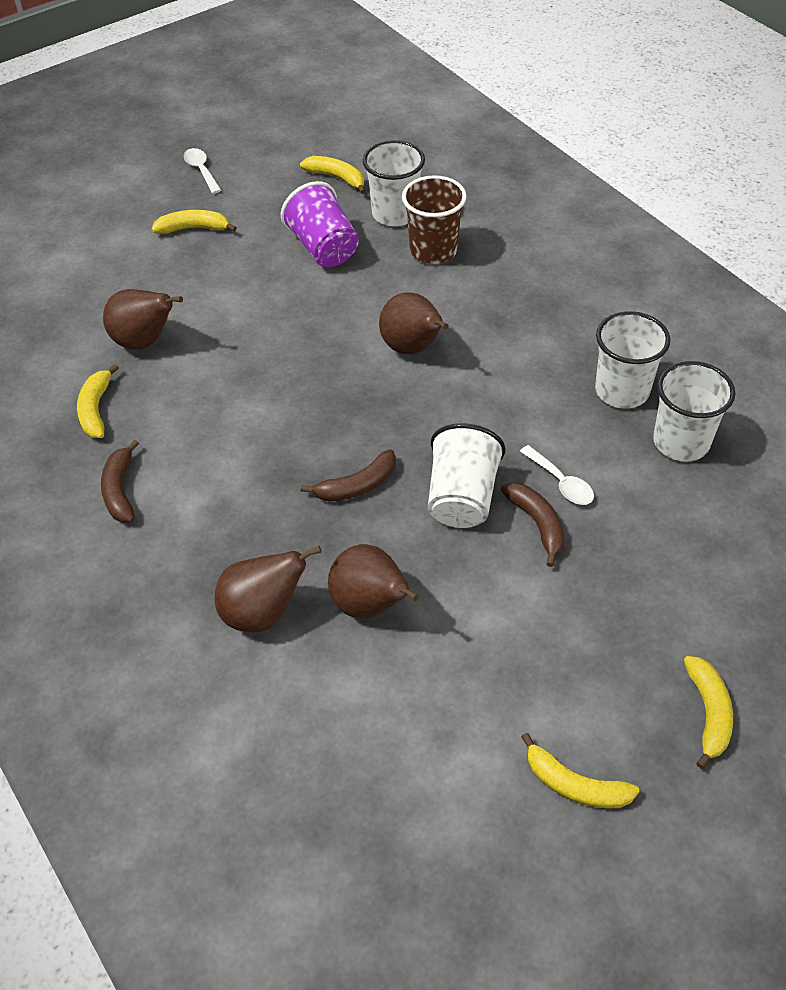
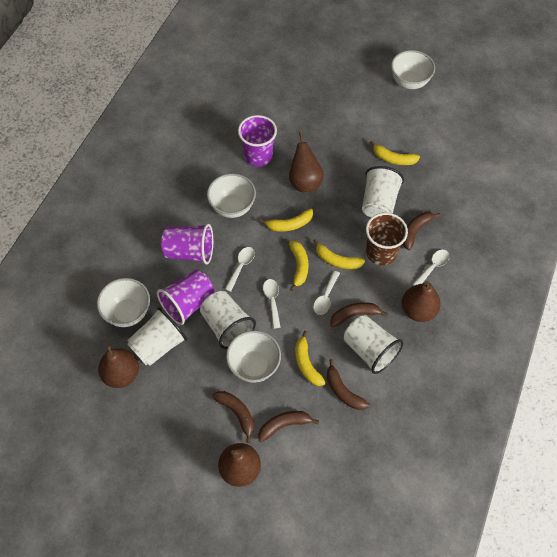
brown banana: 3 -> 5
purple cup: 1 -> 3
white bowl: 0 -> 4
white spoon: 2 -> 4

